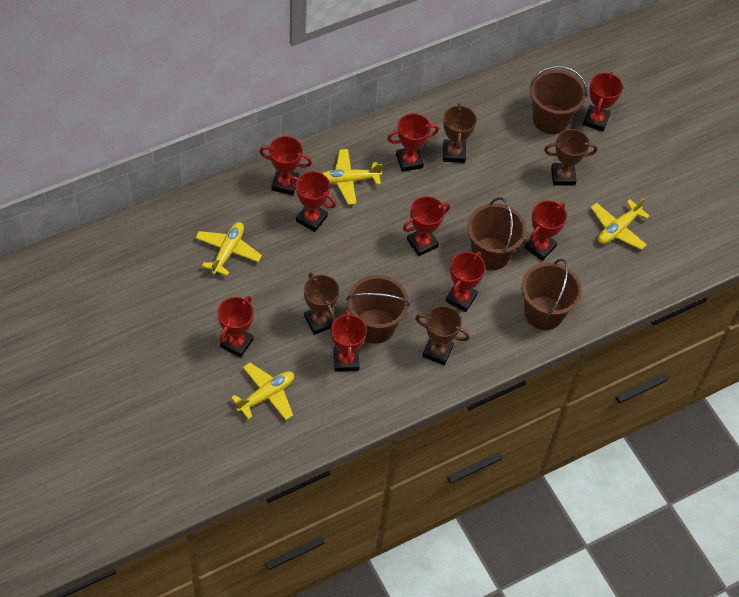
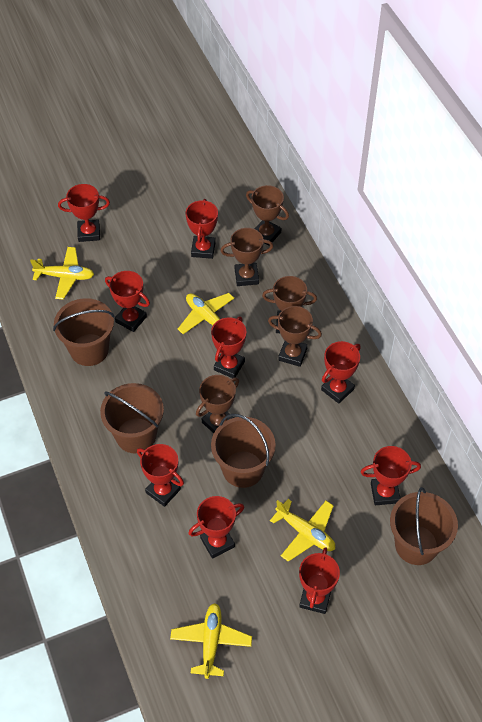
brown trophy: 4 -> 5

